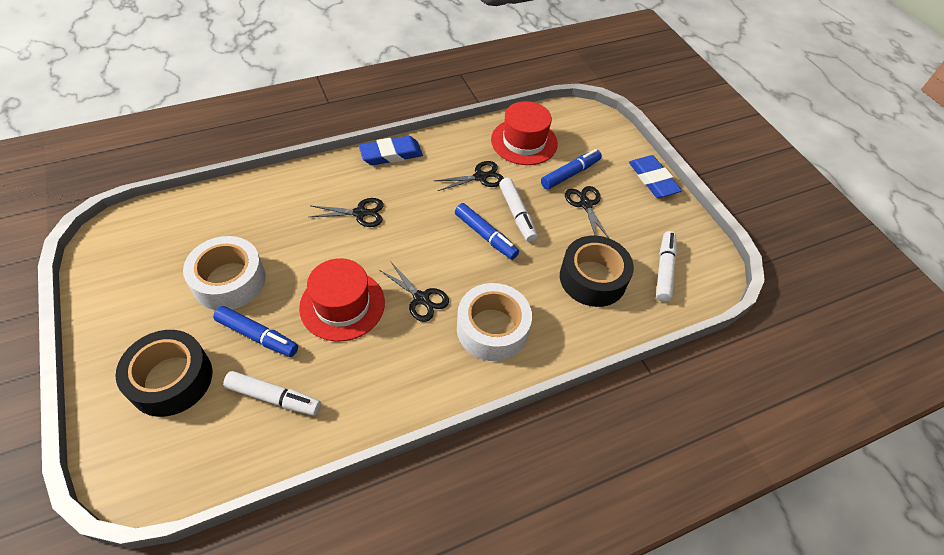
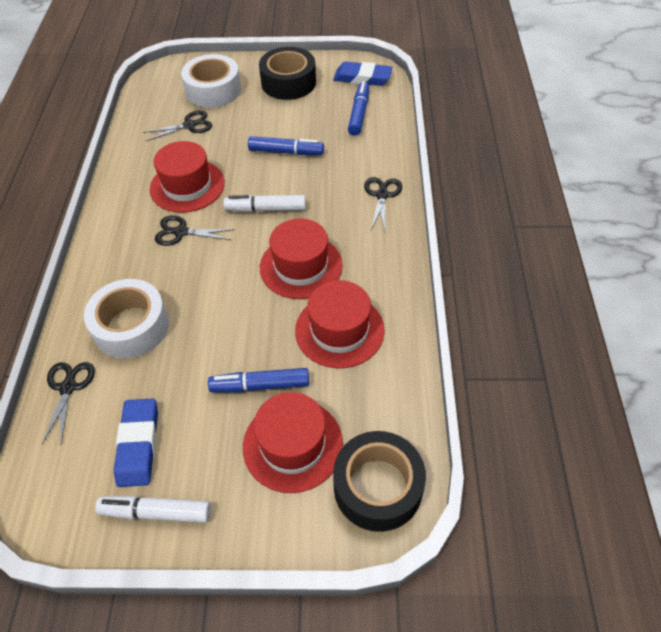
red hat: 2 -> 4
white marker: 3 -> 2

